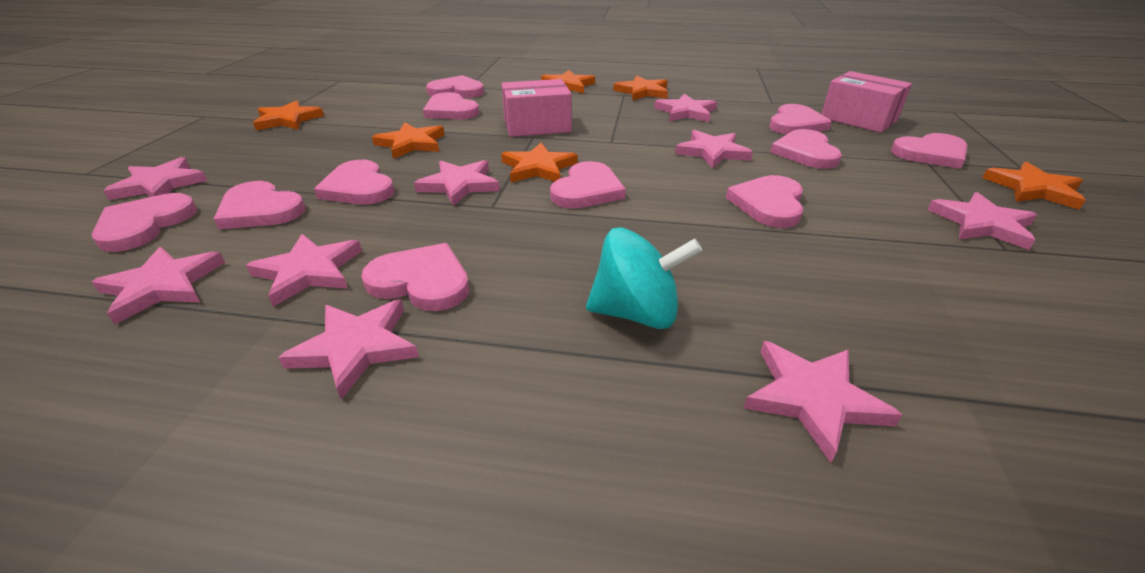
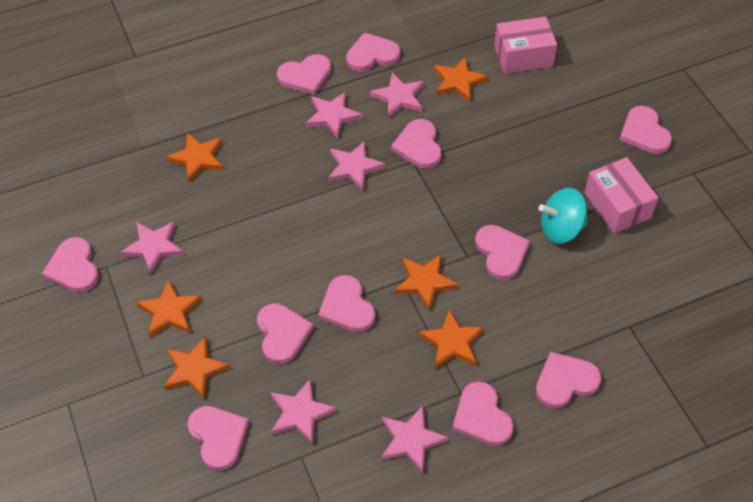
pink star: 9 -> 6

